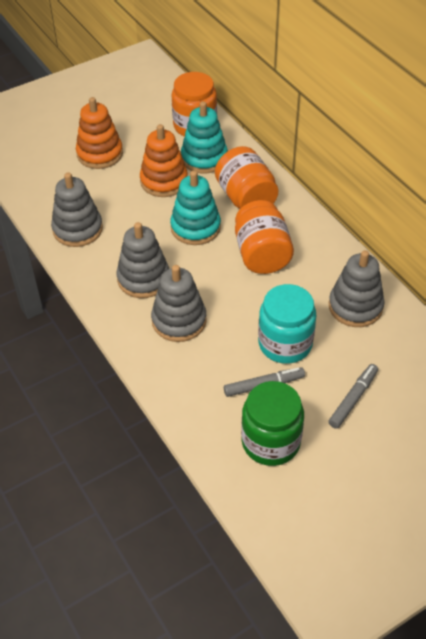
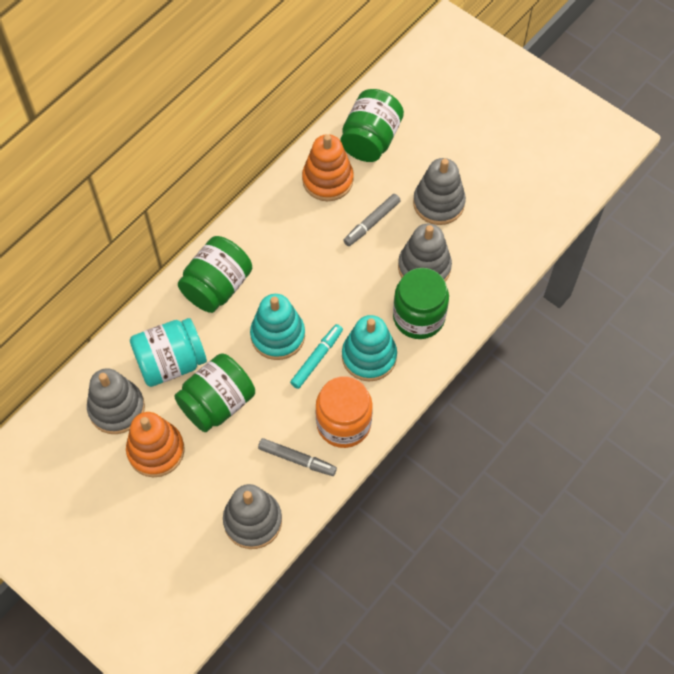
green jar: 1 -> 4
orange jar: 3 -> 1
turquoise marker: 0 -> 1

